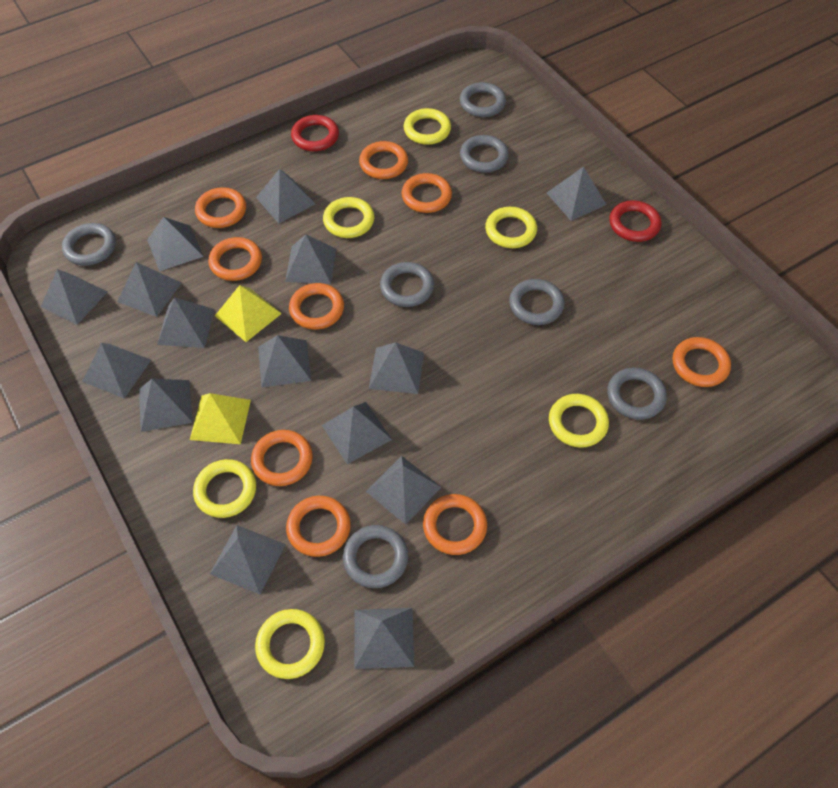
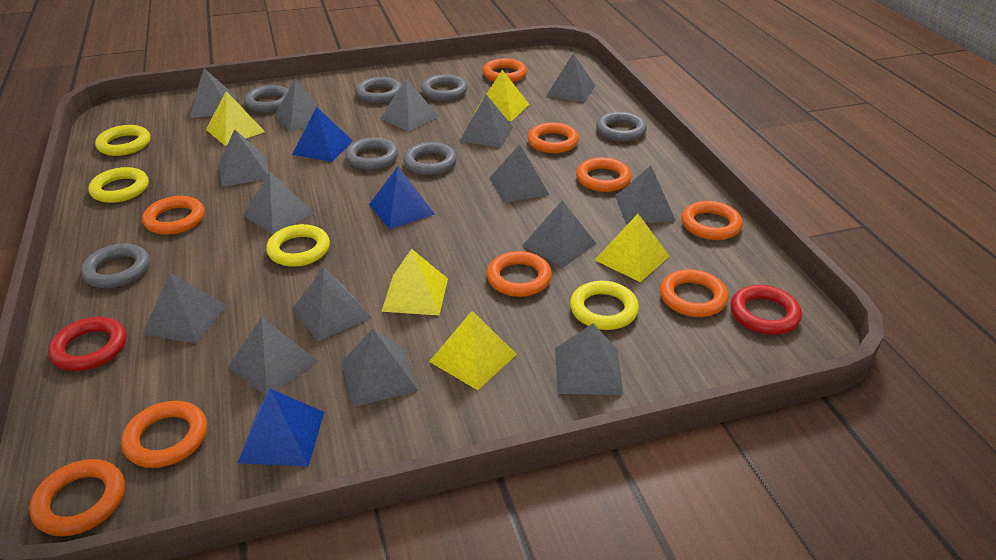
blue pyramid: 0 -> 3
yellow pyramid: 2 -> 5
yellow ring: 6 -> 4

